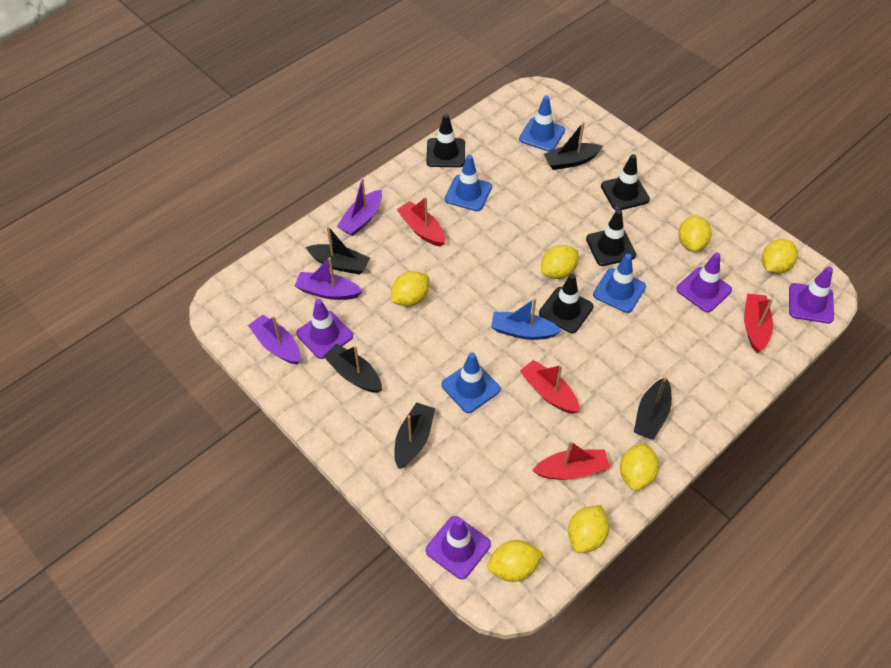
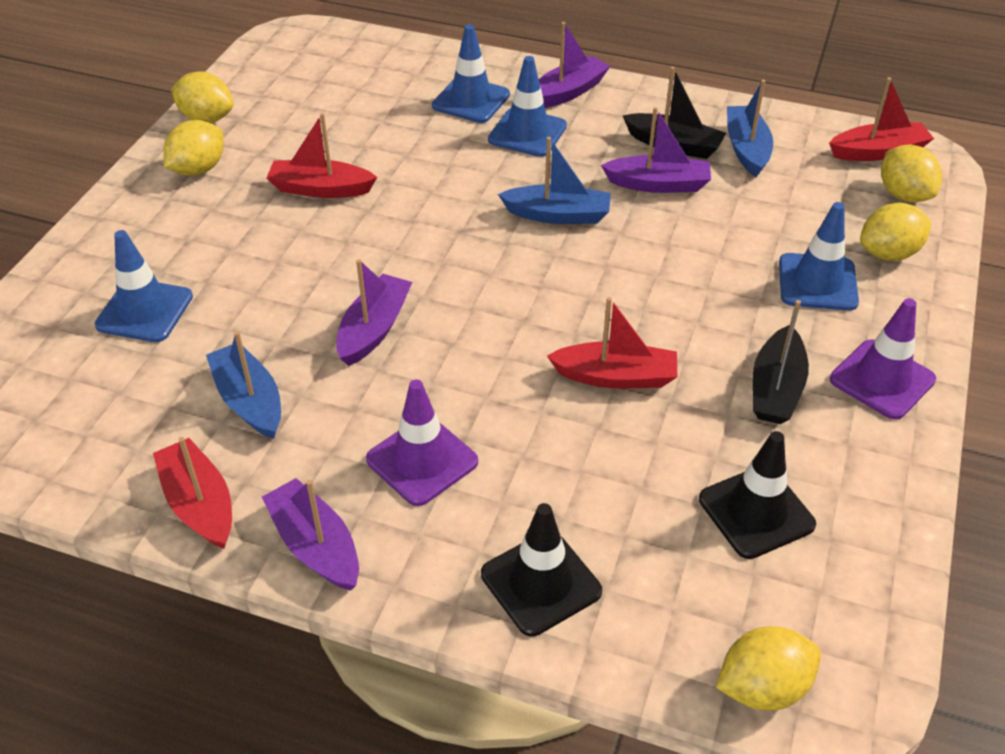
black boat: 5 -> 2
black traffic cone: 4 -> 2
blue boat: 1 -> 3
purple boat: 3 -> 4
purple traffic cone: 4 -> 2
yellow lemon: 7 -> 5

